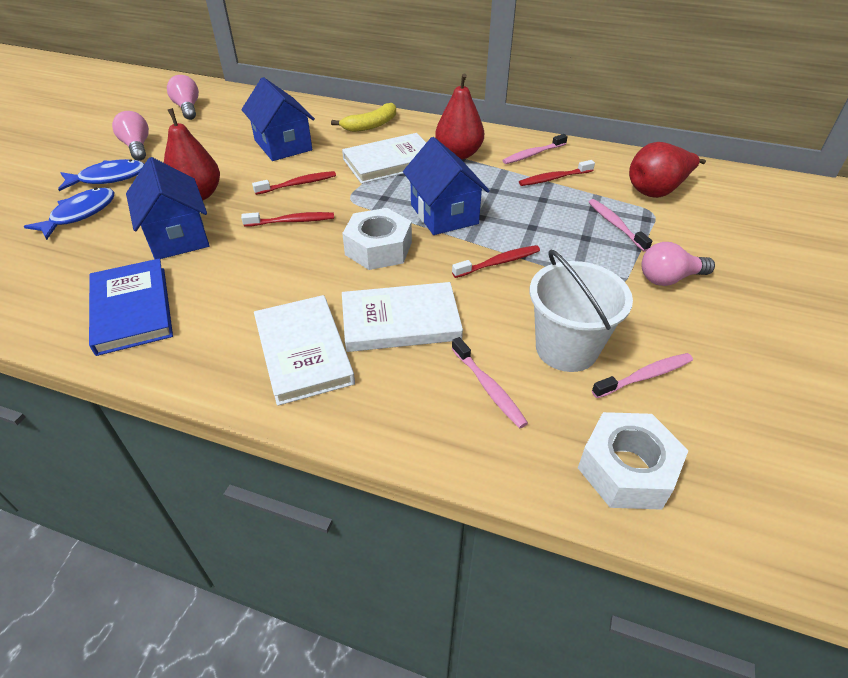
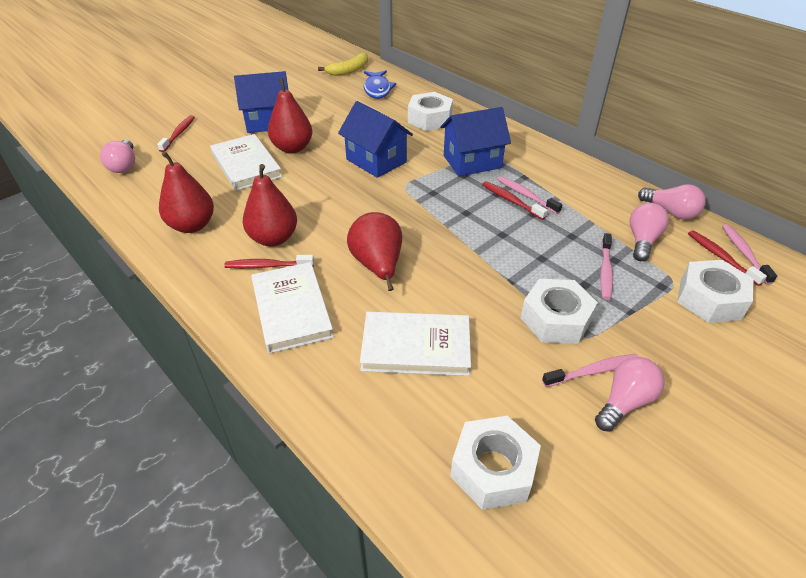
blue book: 1 -> 0
blue fish: 2 -> 1
pink light bulb: 3 -> 4
red pear: 3 -> 4
white bucket: 1 -> 0
white nut: 2 -> 4

